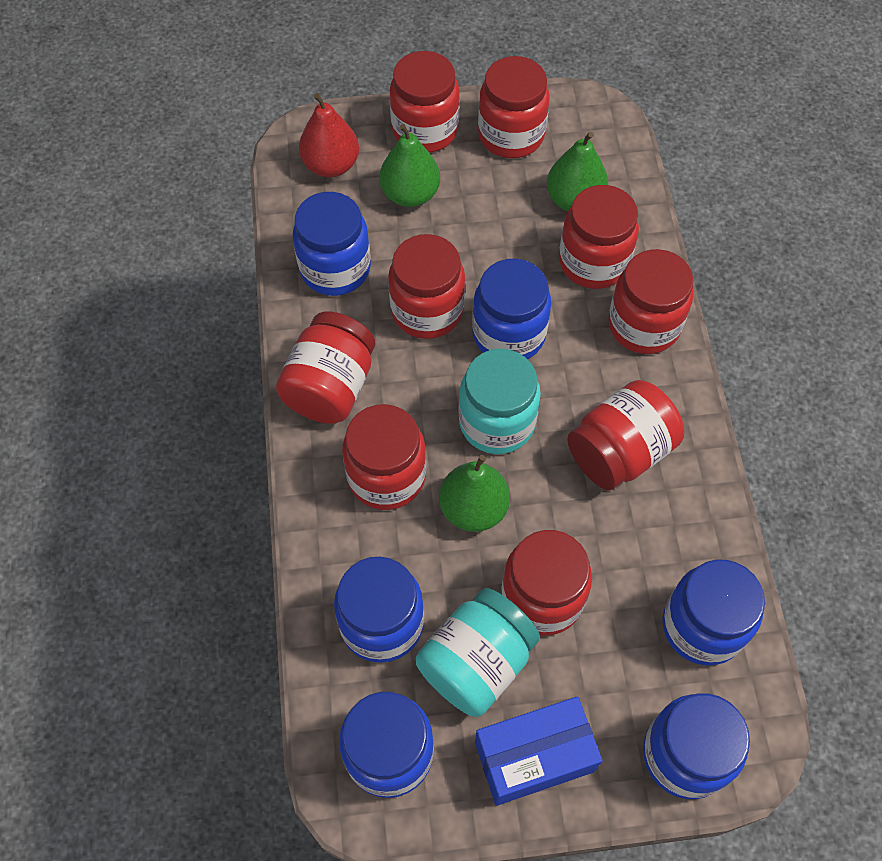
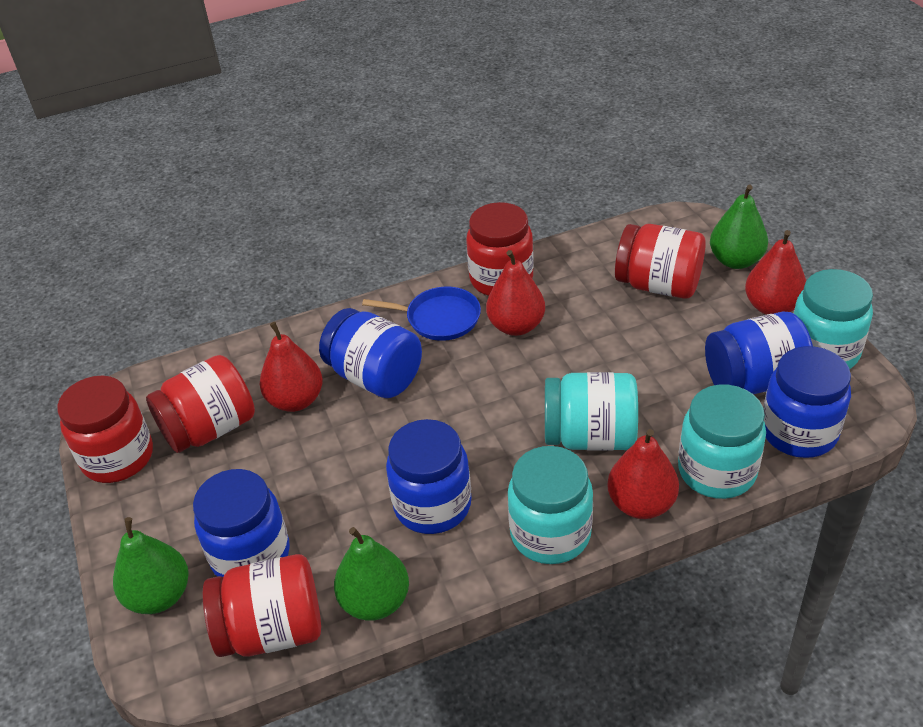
blue box: 1 -> 0
blue jar: 6 -> 5
blue pan: 0 -> 1
red jar: 9 -> 5
red pear: 1 -> 4
turquoise jar: 2 -> 4

